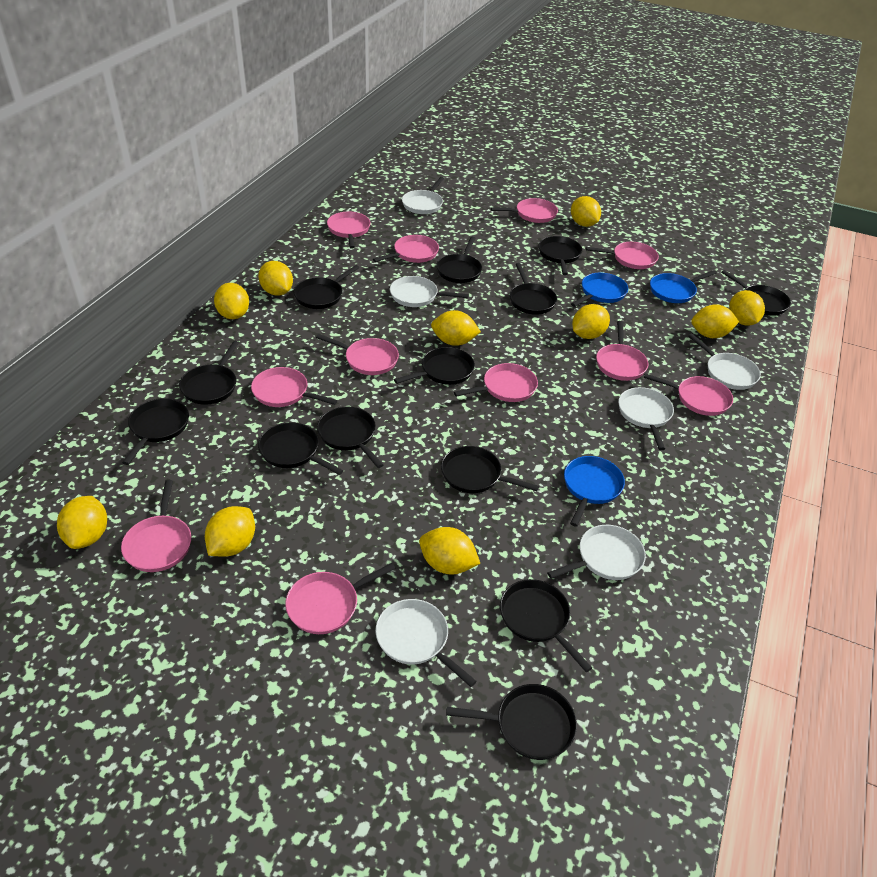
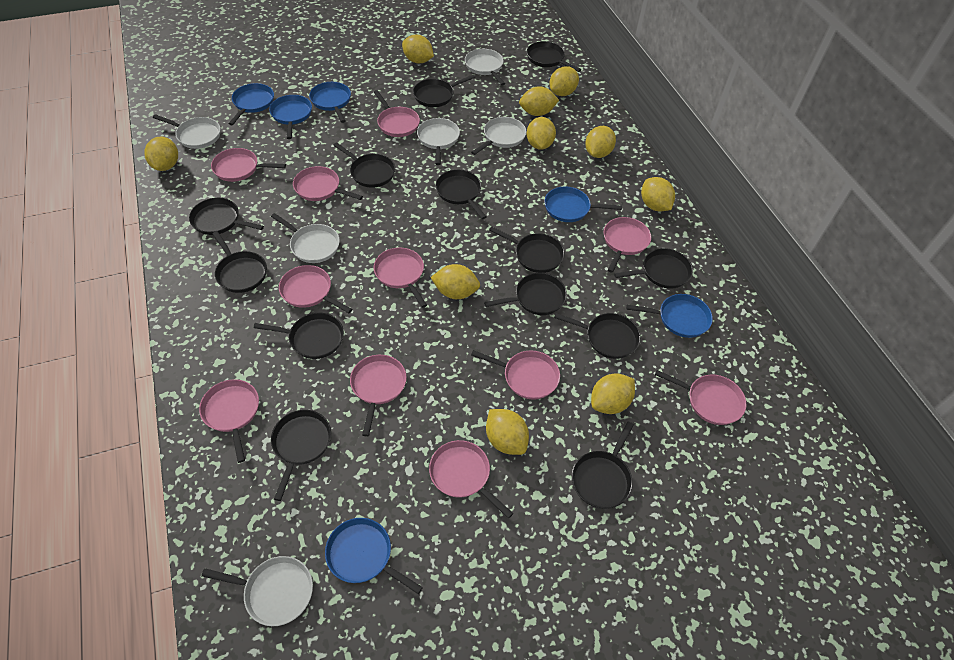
blue pan: 3 -> 6

